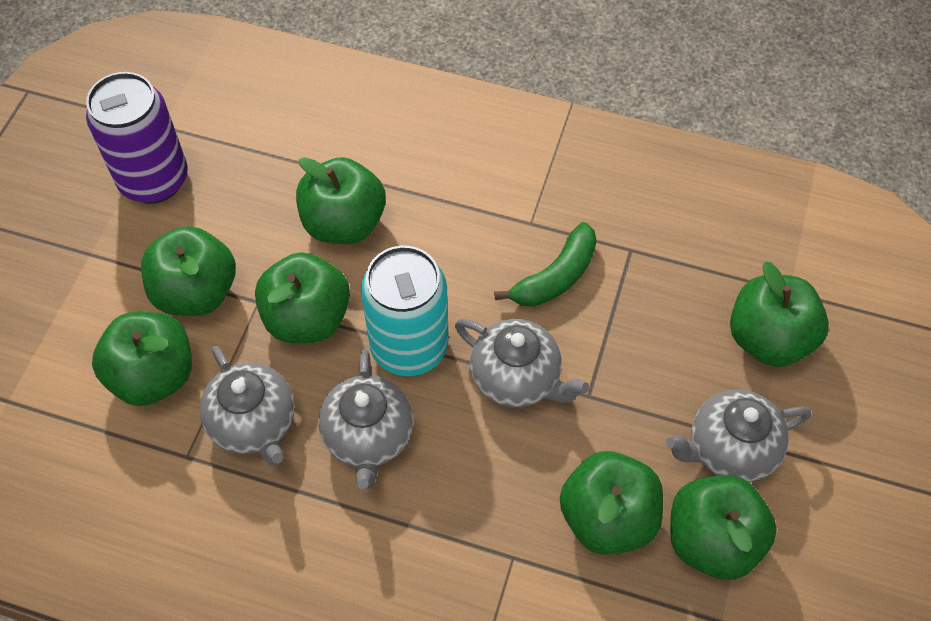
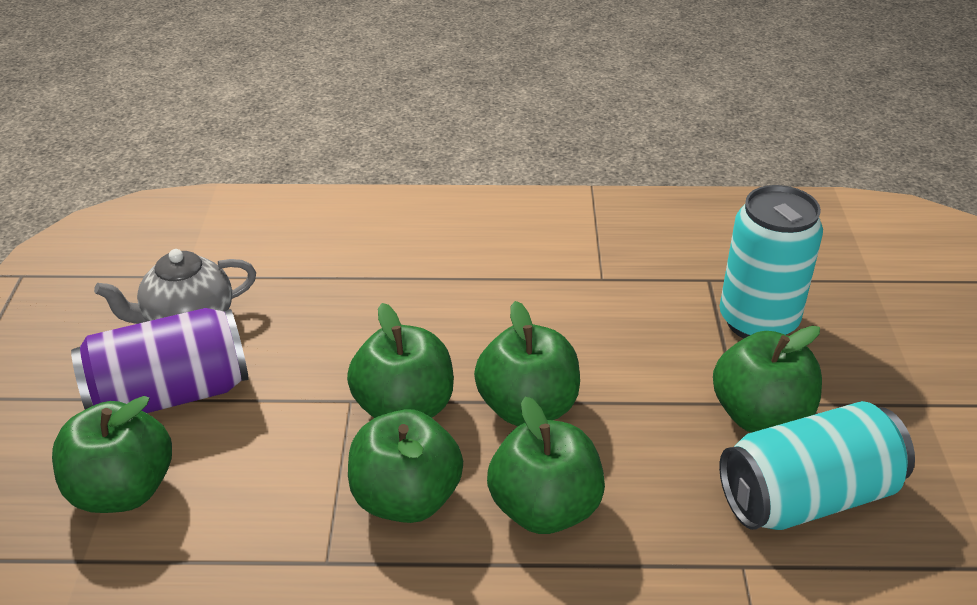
green apple: 7 -> 6
green banana: 1 -> 0
grey teapot: 4 -> 1
turquoise can: 1 -> 2

